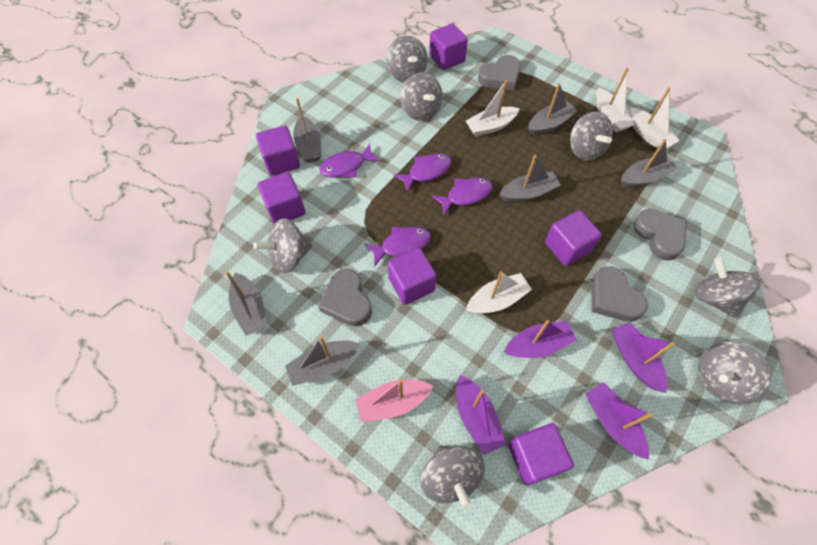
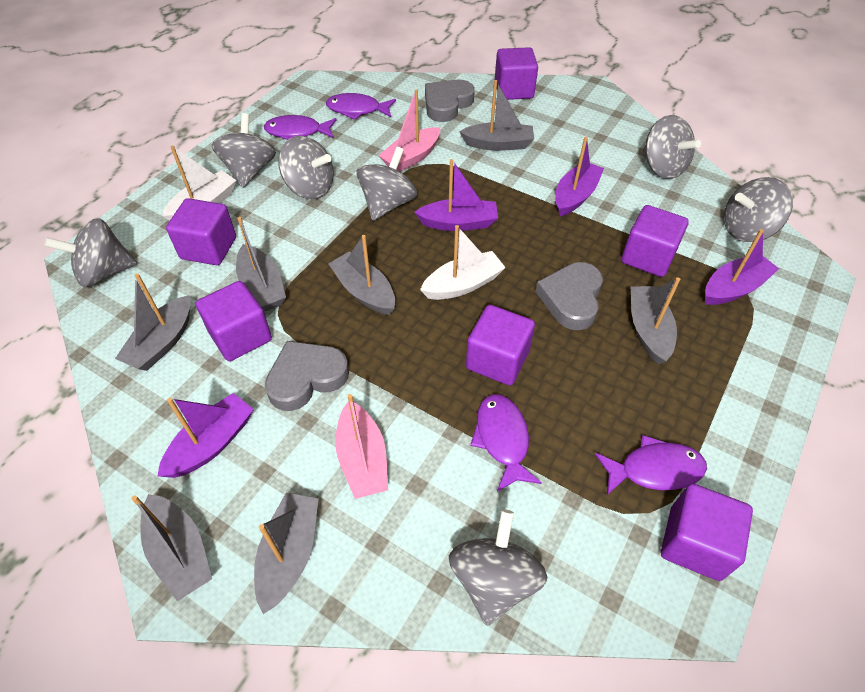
grey boat: 6 -> 7
grey heart: 4 -> 3
pink boat: 1 -> 2
white boat: 4 -> 2

